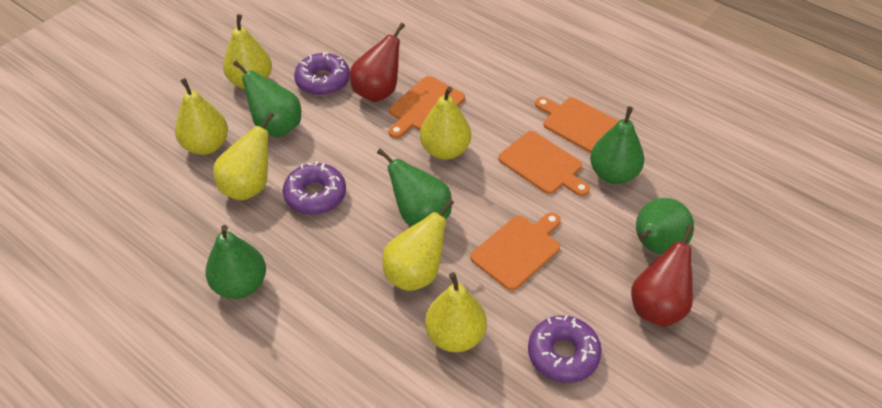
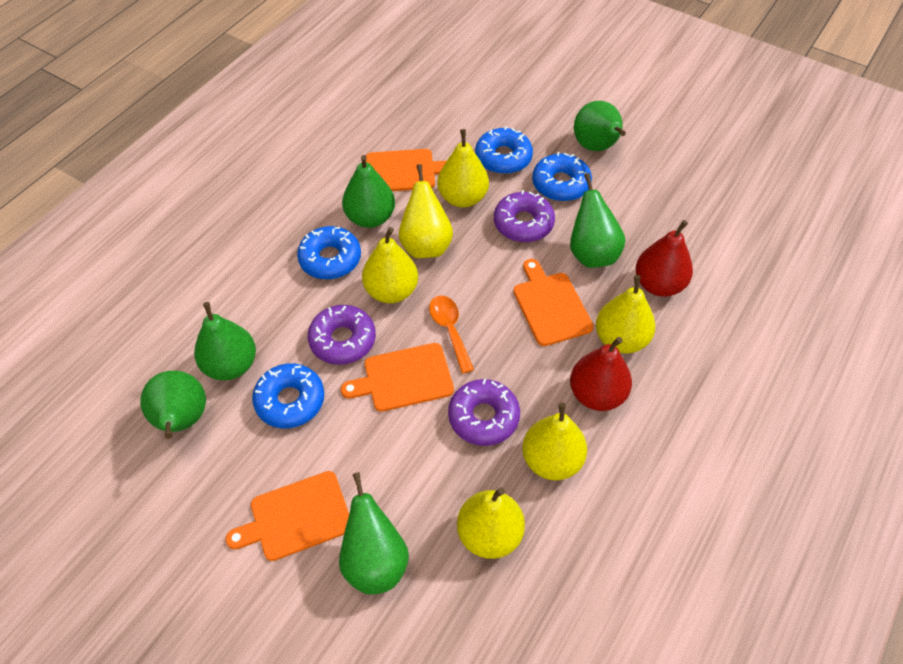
blue donut: 0 -> 4
green pear: 5 -> 6
orange spoon: 0 -> 1

